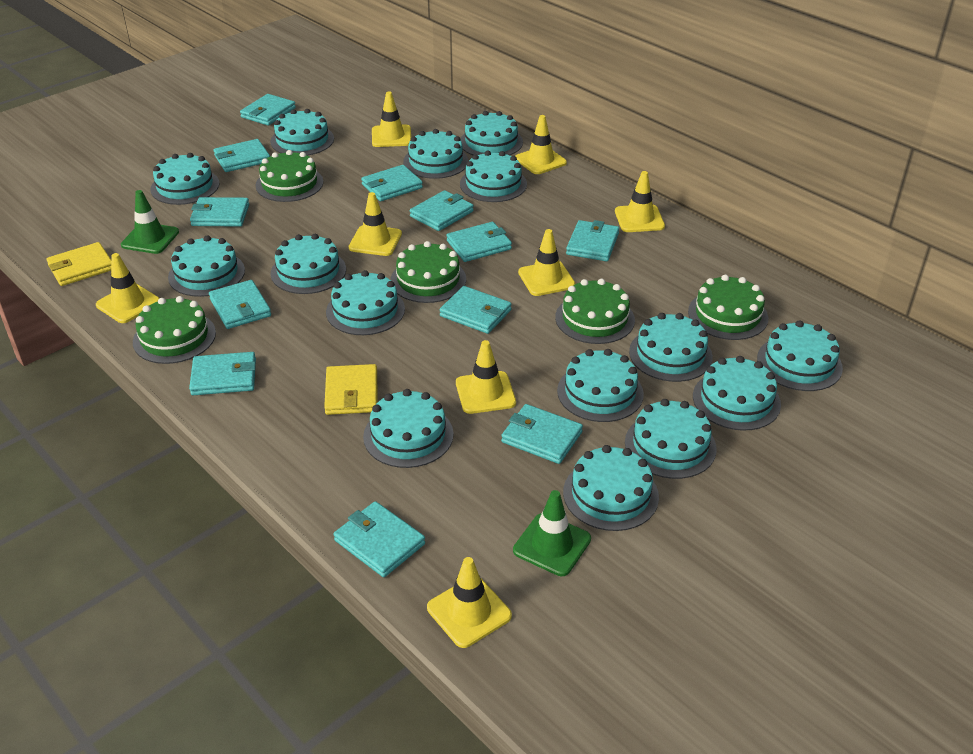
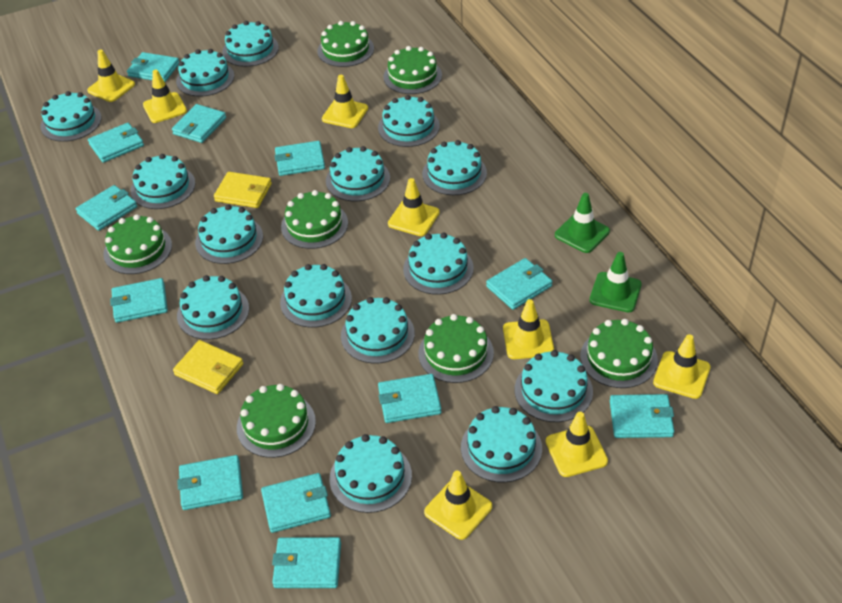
green cake: 5 -> 7

